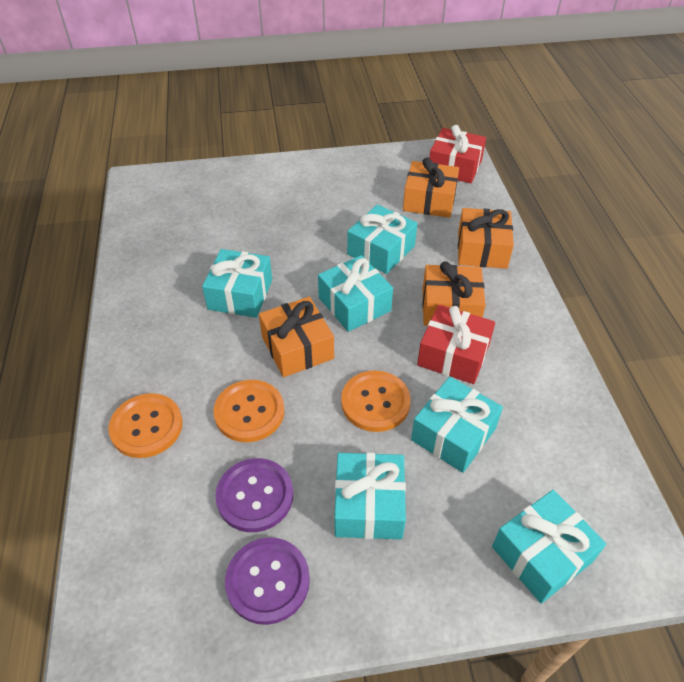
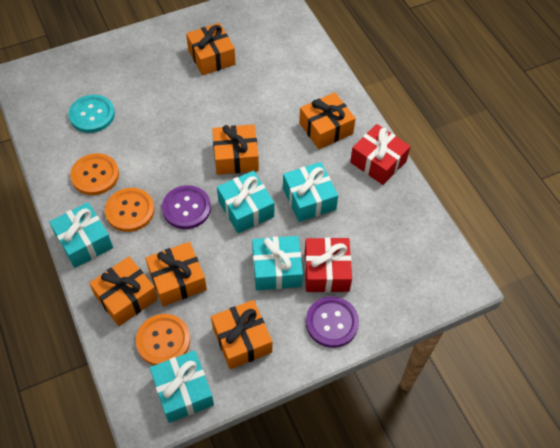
orange gift: 4 -> 6
turquoise button: 0 -> 1
turquoise gift: 6 -> 5

